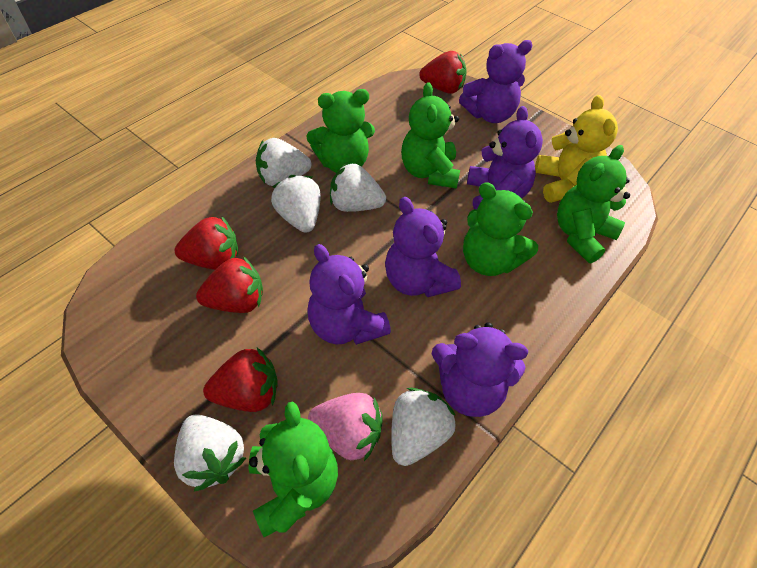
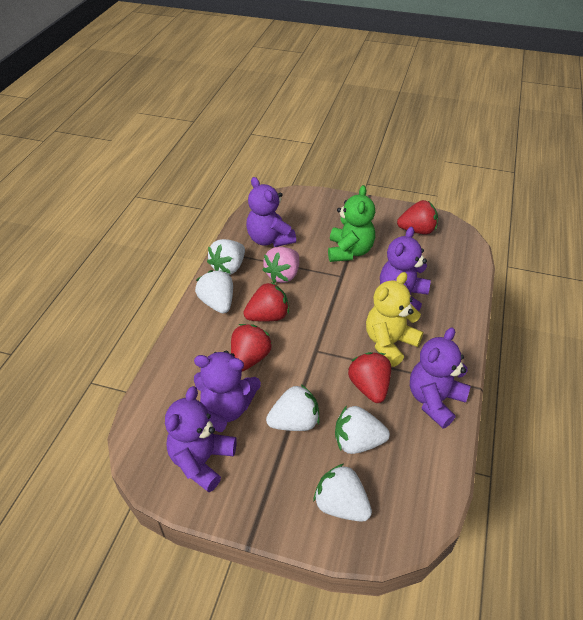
green teddy bear: 5 -> 1

